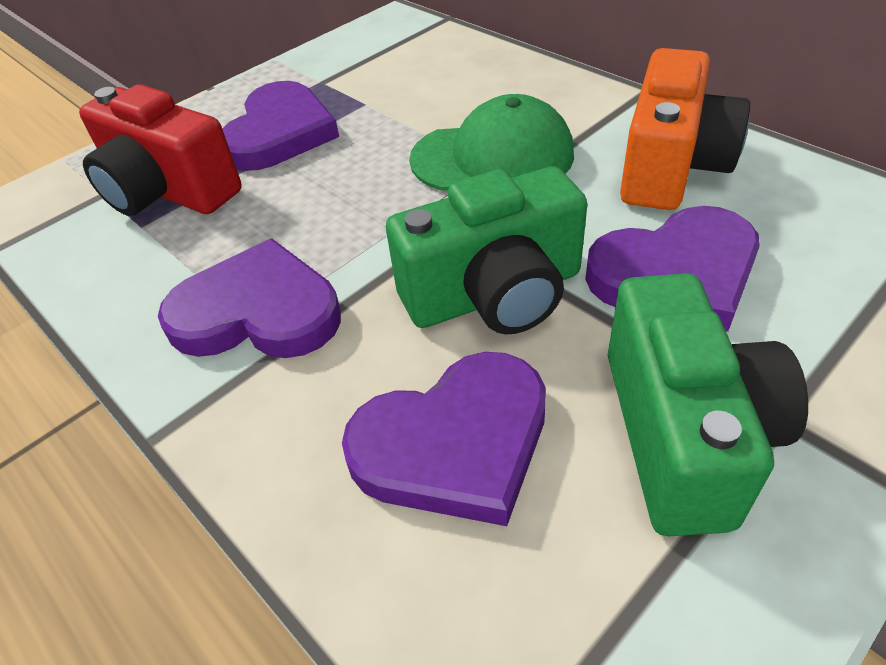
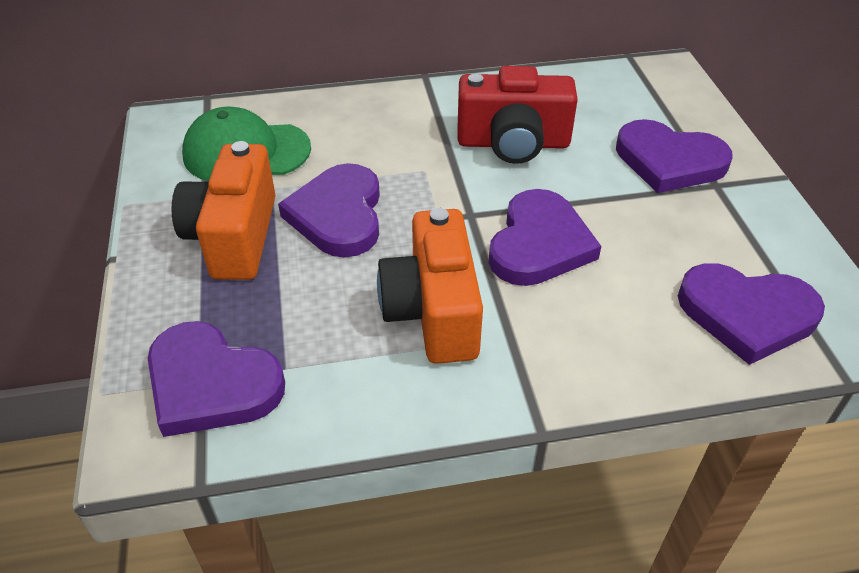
green camera: 2 -> 0
orange camera: 1 -> 2
purple heart: 4 -> 5

